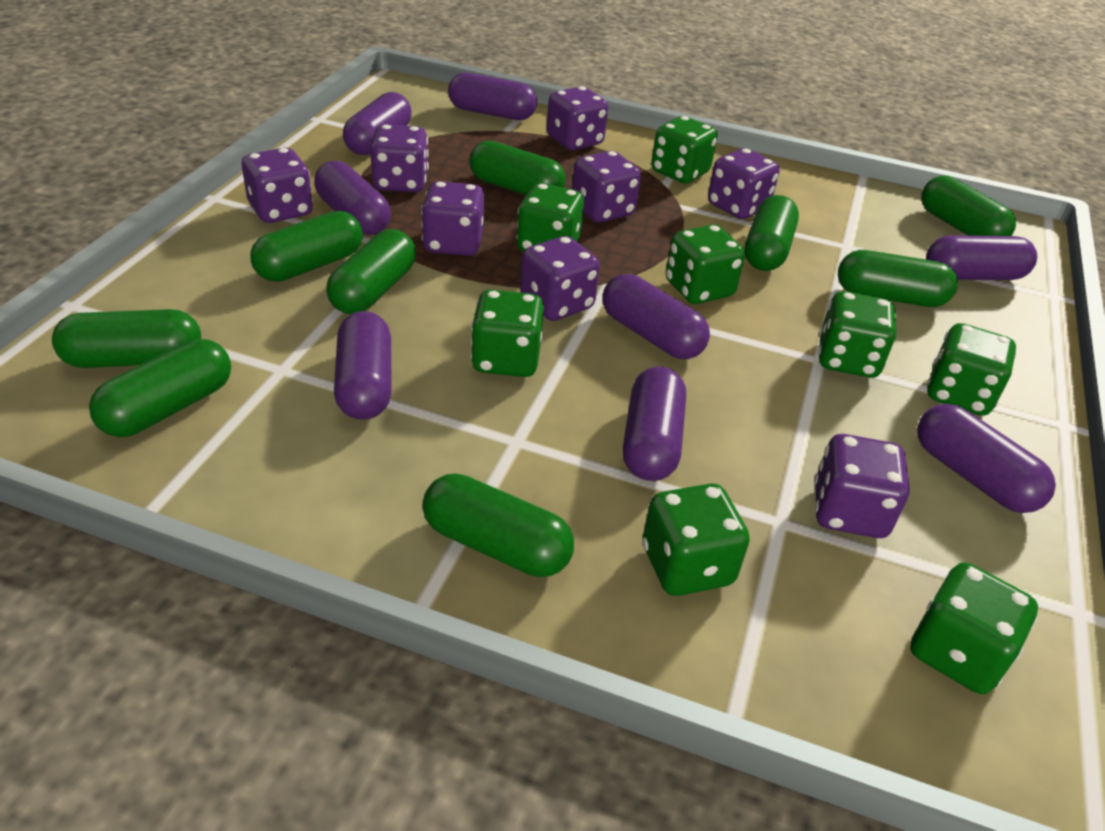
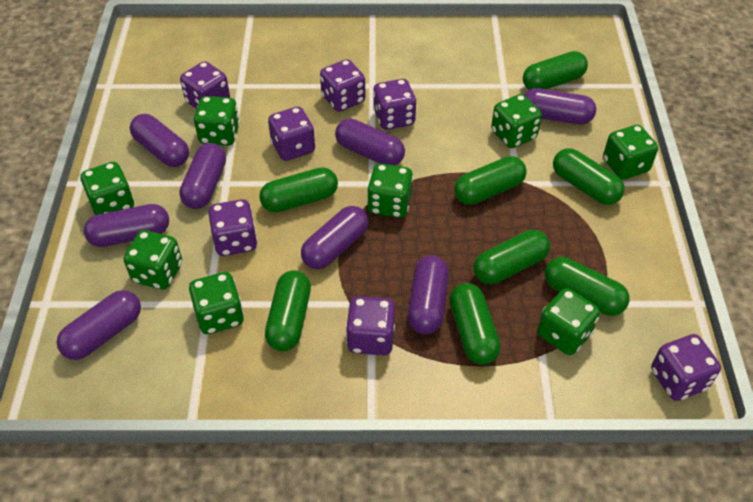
green capsule: 9 -> 8
purple dice: 8 -> 7

